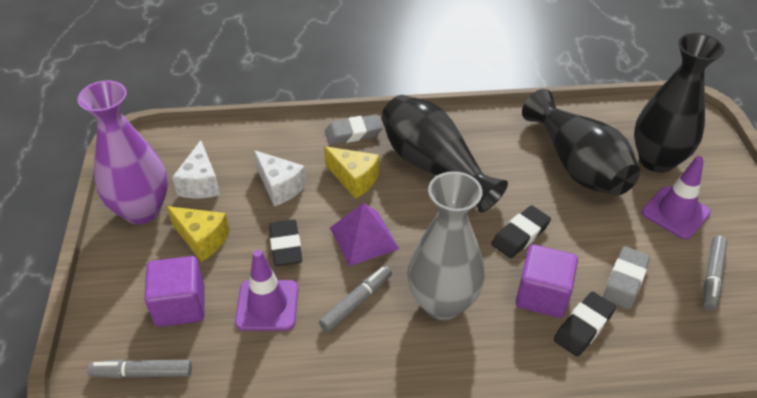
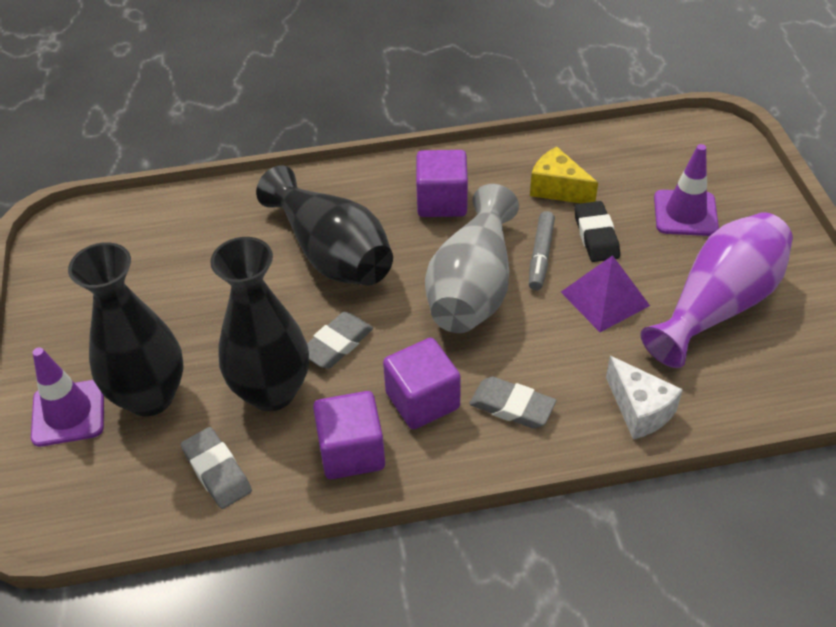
black eraser: 3 -> 1
grey eraser: 2 -> 3
grey marker: 3 -> 1
purple cube: 2 -> 3
white cheese: 2 -> 1
yellow cheese: 2 -> 1

